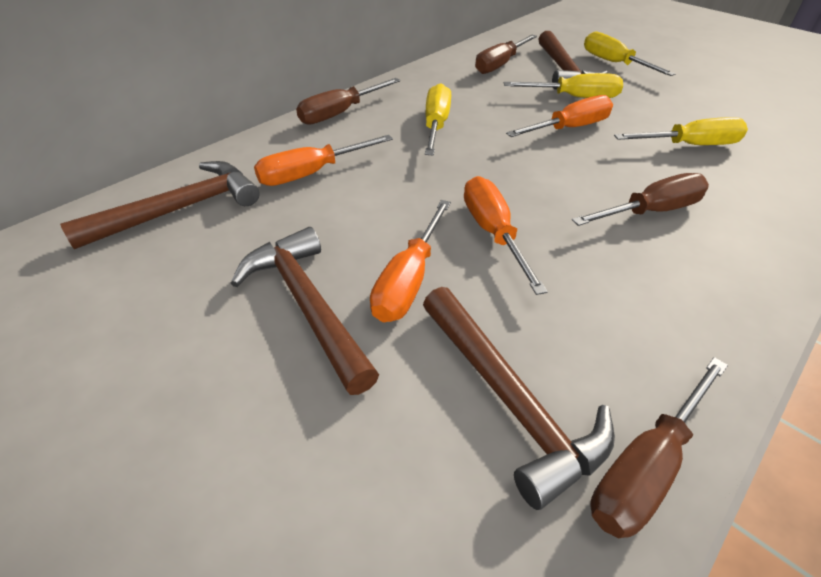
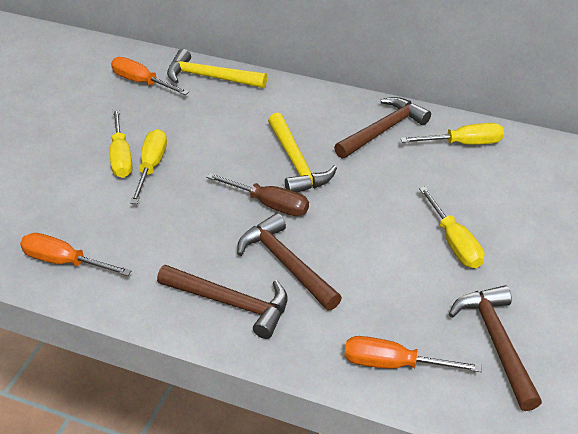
brown screwdriver: 4 -> 1
orange screwdriver: 4 -> 3
yellow hammer: 0 -> 2

